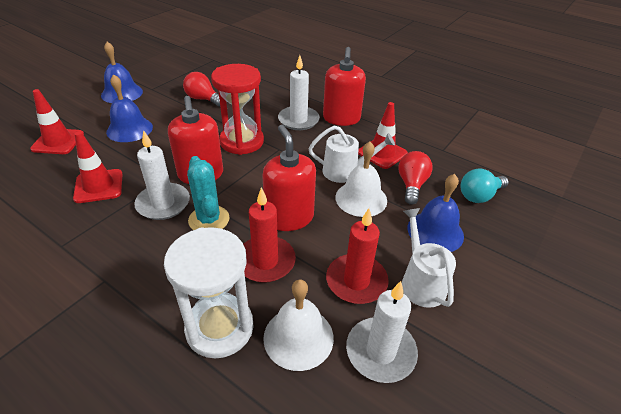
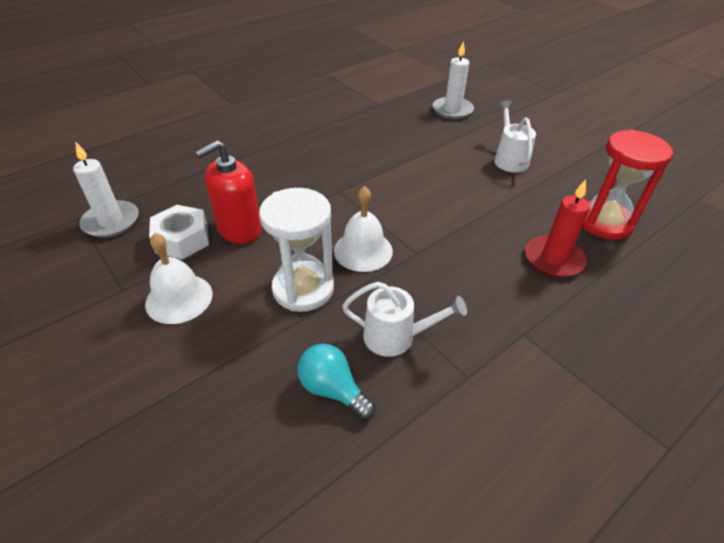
blue bell: 3 -> 0
red candle: 2 -> 1
red light bulb: 2 -> 0
red soap dispenser: 3 -> 1
red traffic cone: 3 -> 0
turquoise cactus: 1 -> 0
white candle: 3 -> 2
white nut: 0 -> 1

